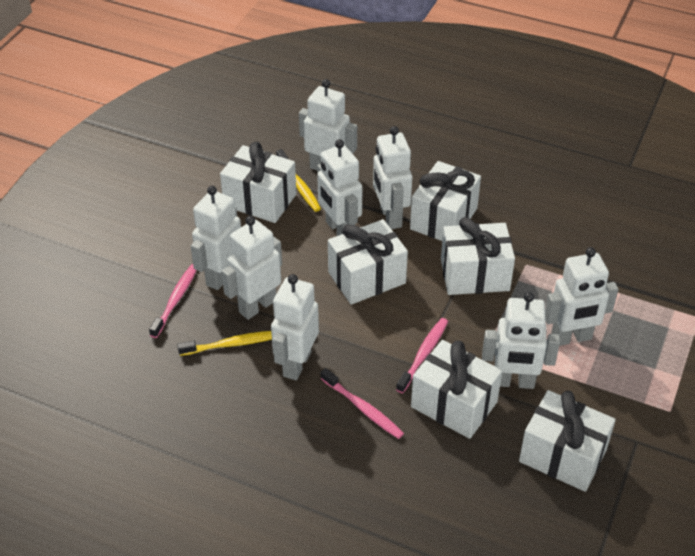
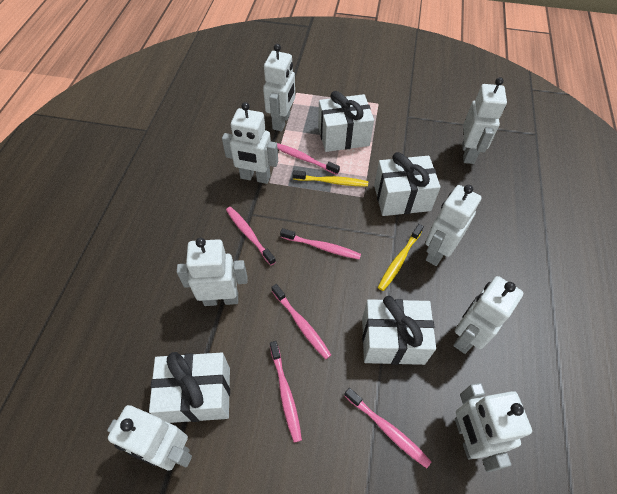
pink toothbrush: 3 -> 6
white gift: 6 -> 4

